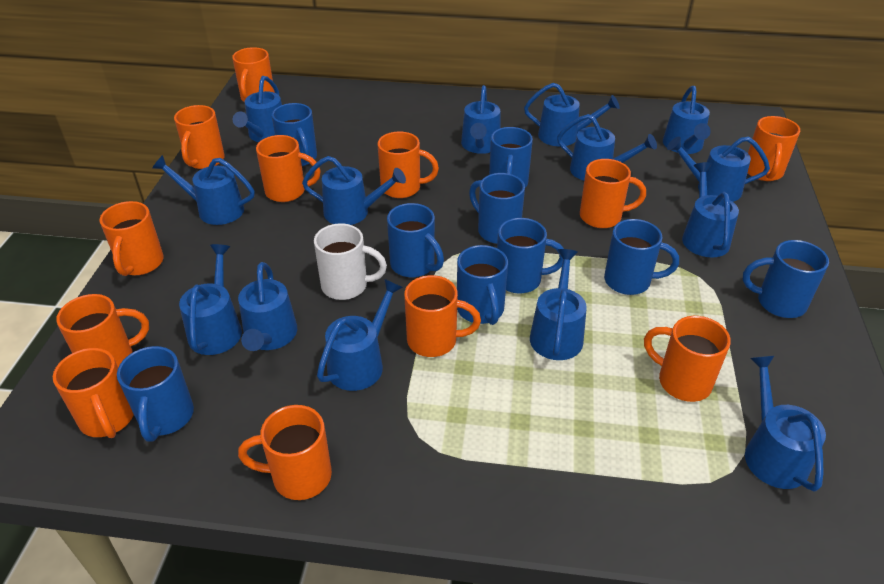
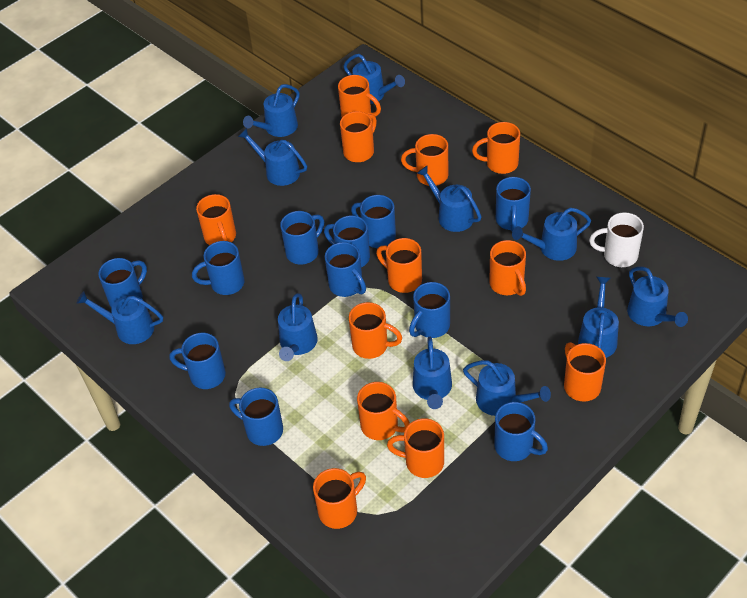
blue mug: 9 -> 11
blue watering can: 14 -> 11

